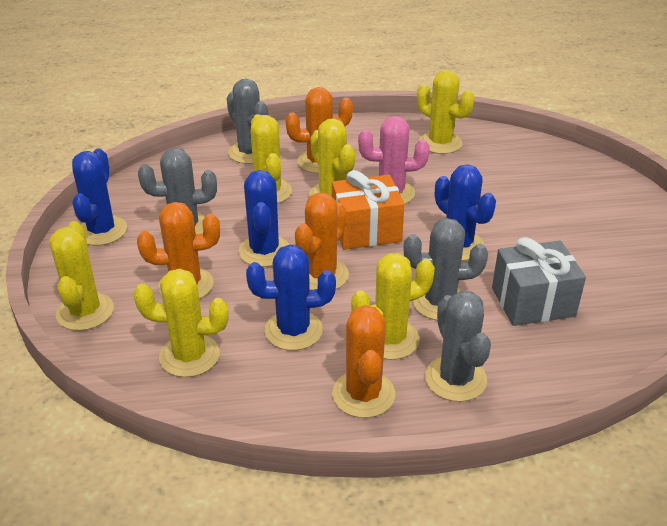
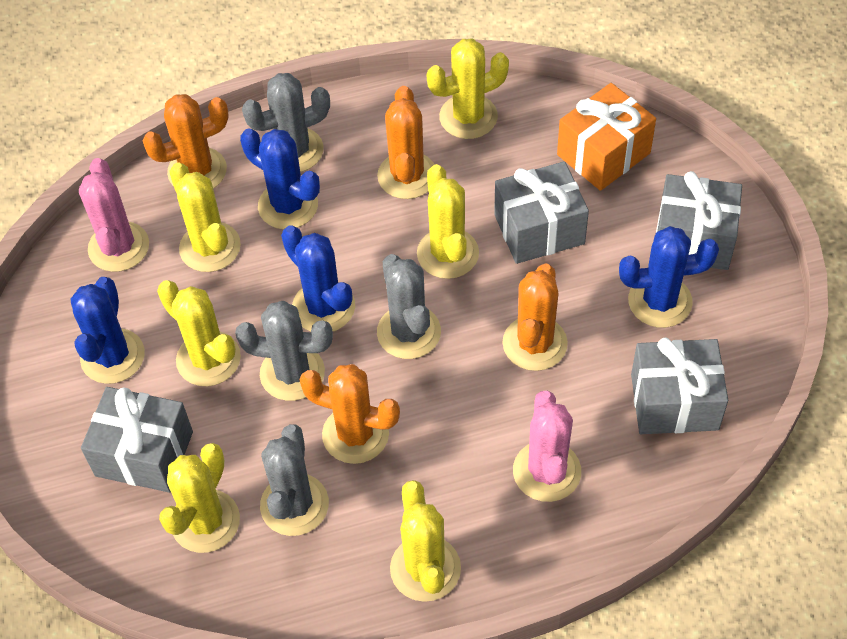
grey gift: 1 -> 4
pink cactus: 1 -> 2

